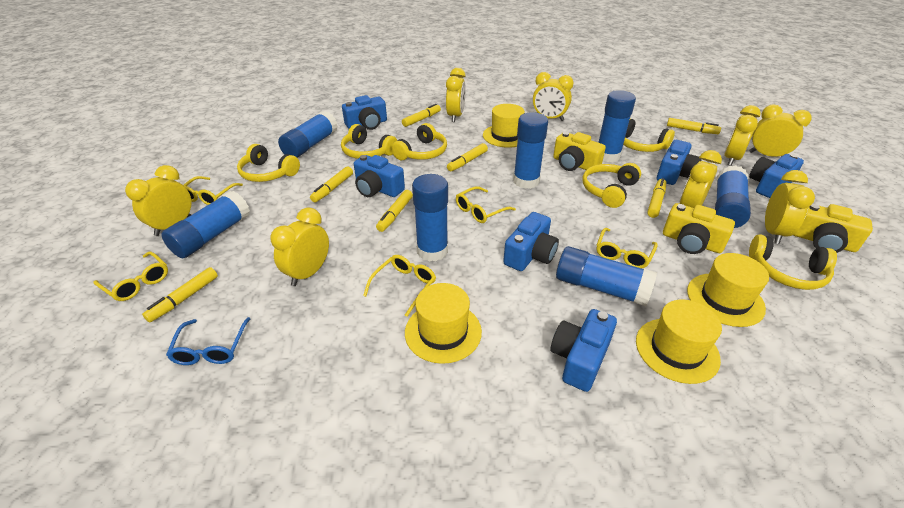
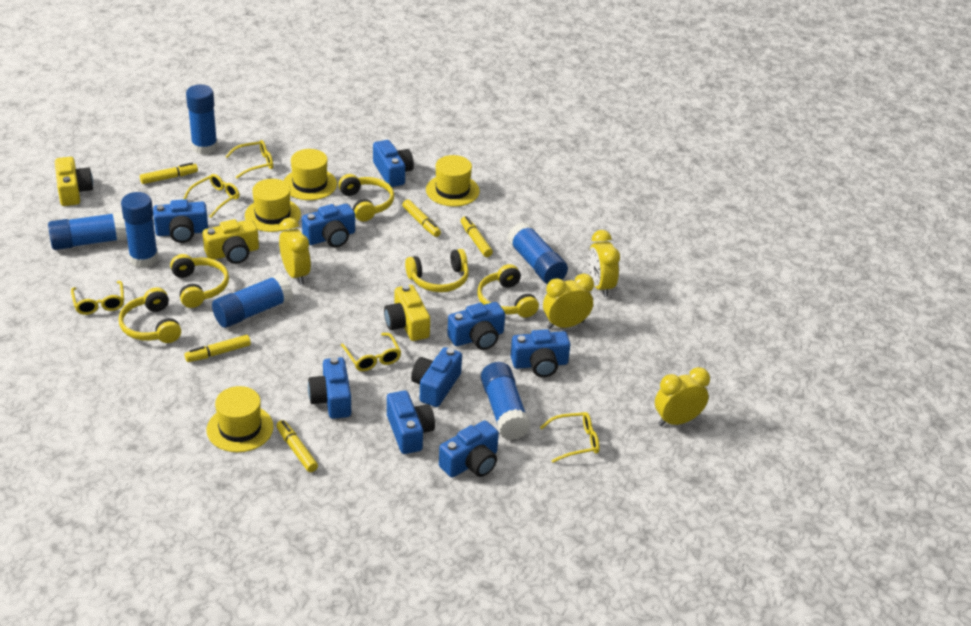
blue camera: 6 -> 9
blue glasses: 1 -> 0
blue glue stick: 7 -> 6
yellow clock: 8 -> 4
yellow headphones: 6 -> 5
yellow marker: 7 -> 5

